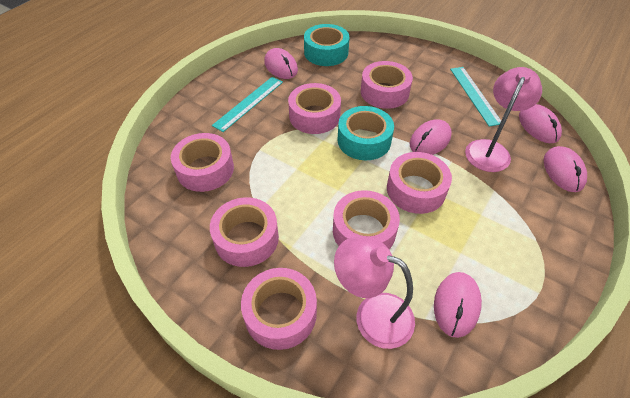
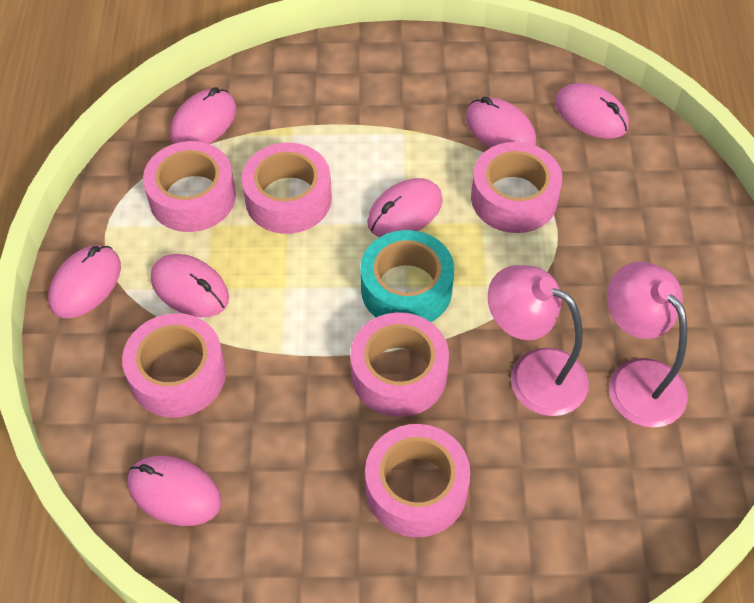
pink mouse: 5 -> 7
pink tape: 7 -> 6
turquoise ruler: 2 -> 0
turquoise tape: 2 -> 1

